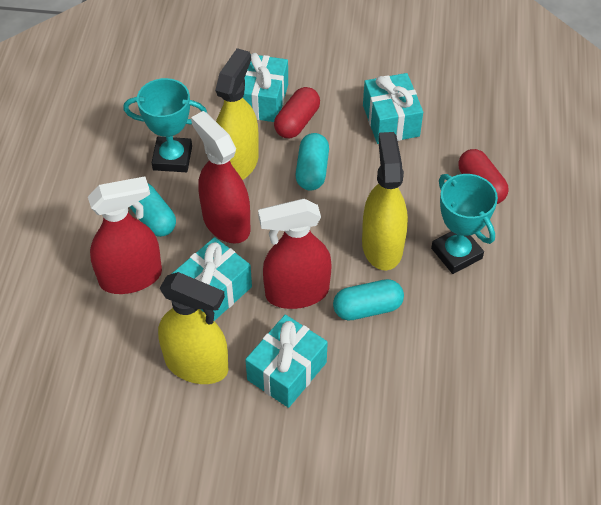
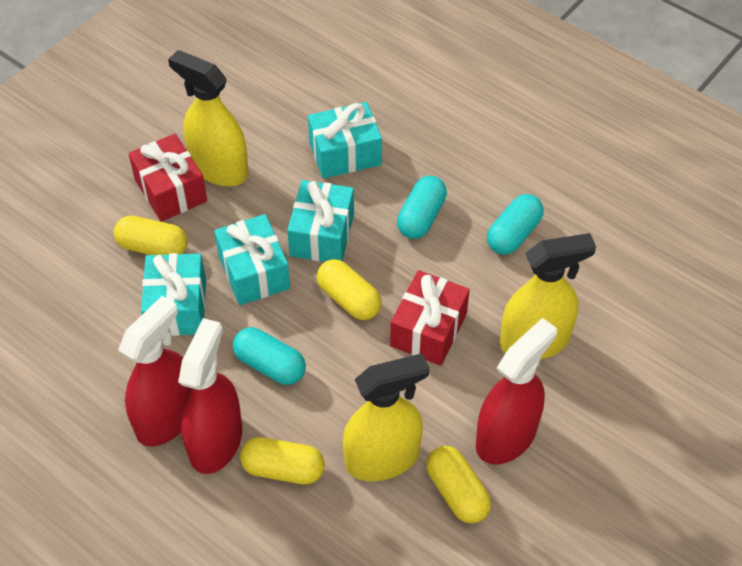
red capsule: 2 -> 0
red gift: 0 -> 2
turquoise trophy: 2 -> 0
yellow capsule: 0 -> 4

